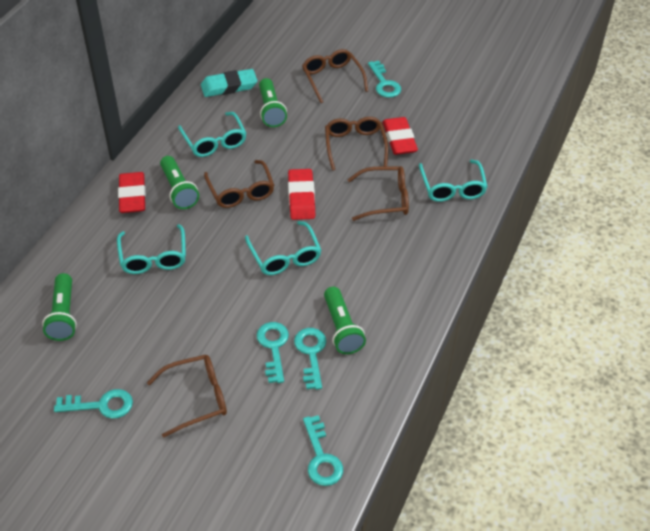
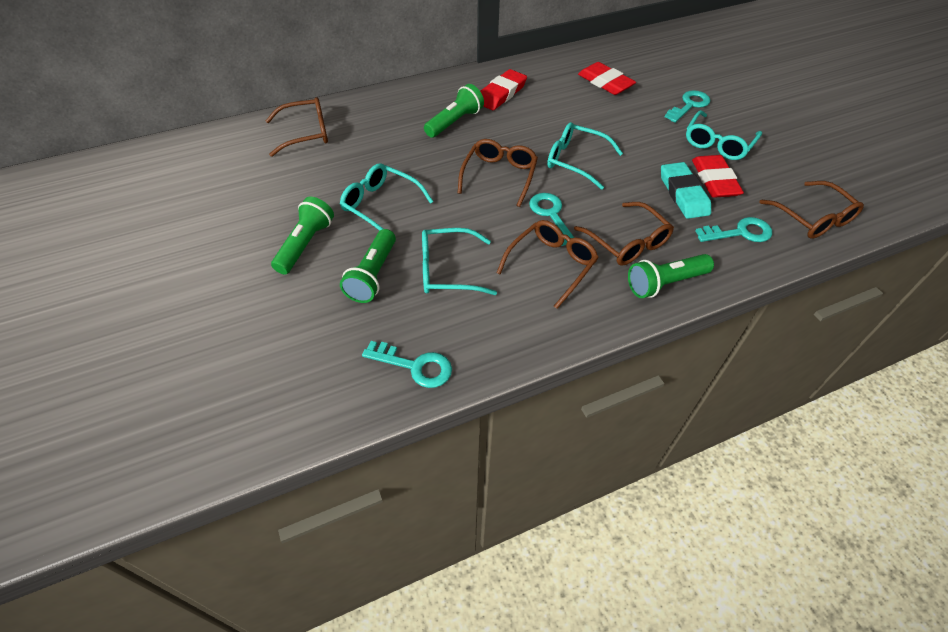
turquoise key: 5 -> 4

